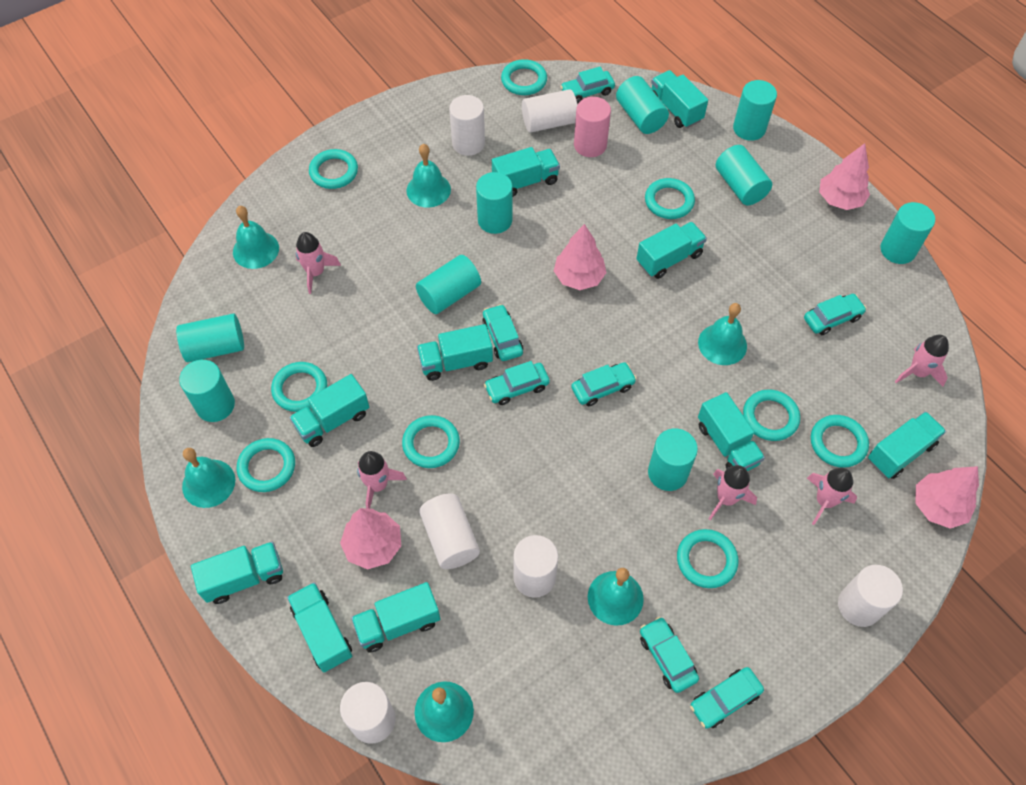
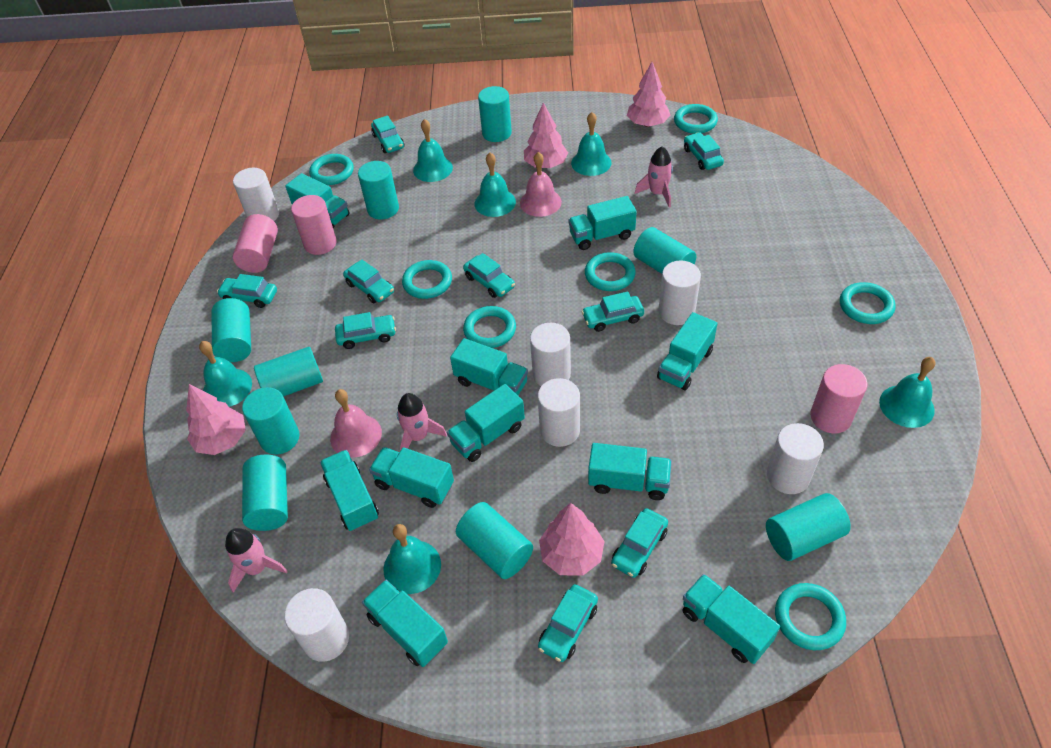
pink bell: 0 -> 2
pink cylinder: 1 -> 3
pink rocket: 5 -> 3
turquoise car: 7 -> 9
turquoise ring: 9 -> 7

